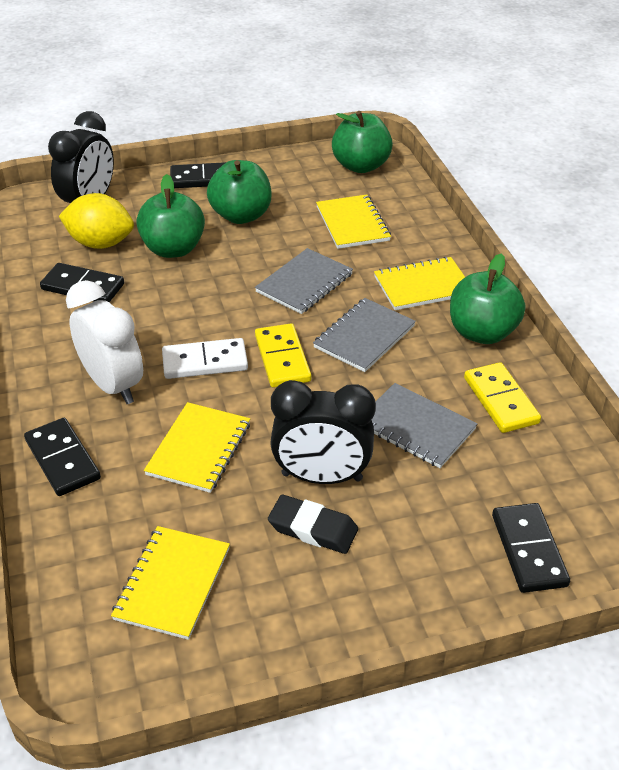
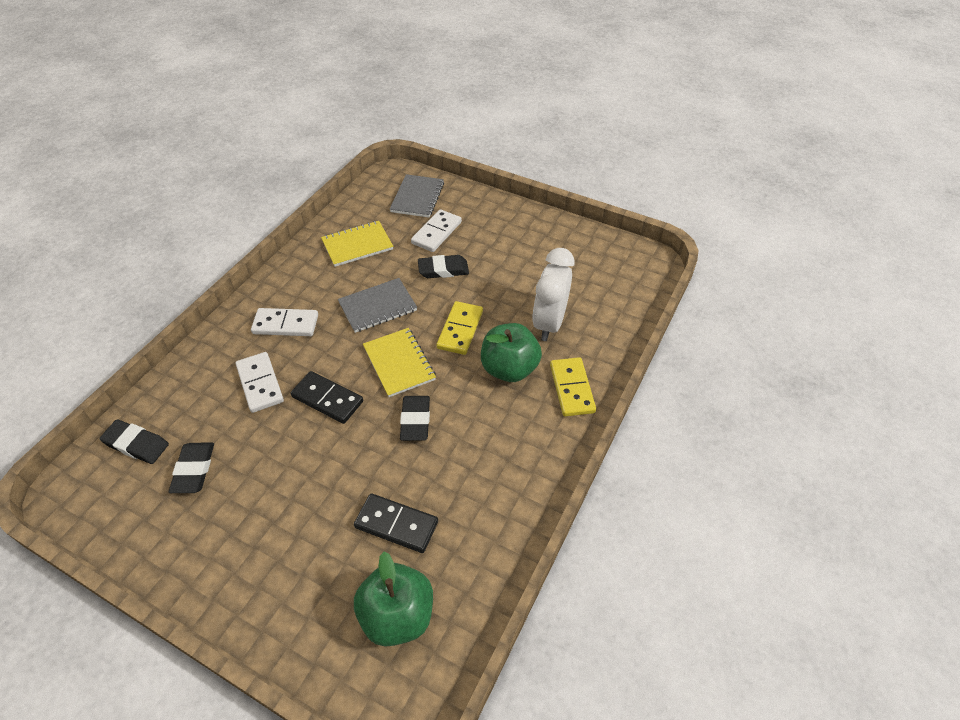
black clock: 2 -> 0
black domino: 4 -> 2
black eraser: 1 -> 4
green apple: 4 -> 2
grey notebook: 3 -> 2
white domino: 1 -> 3
yellow lemon: 1 -> 0
yellow notebook: 4 -> 2

